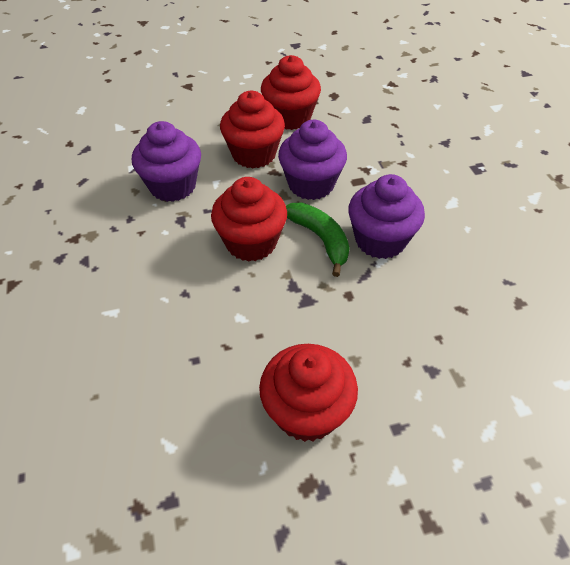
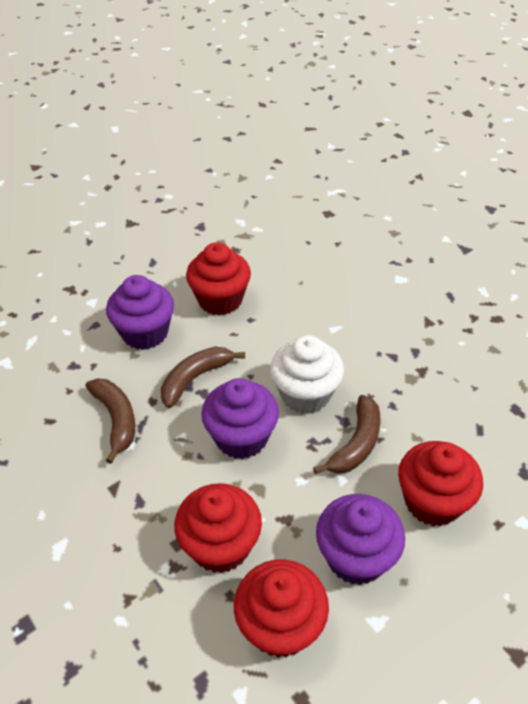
brown banana: 0 -> 3
green banana: 1 -> 0
white cupcake: 0 -> 1

